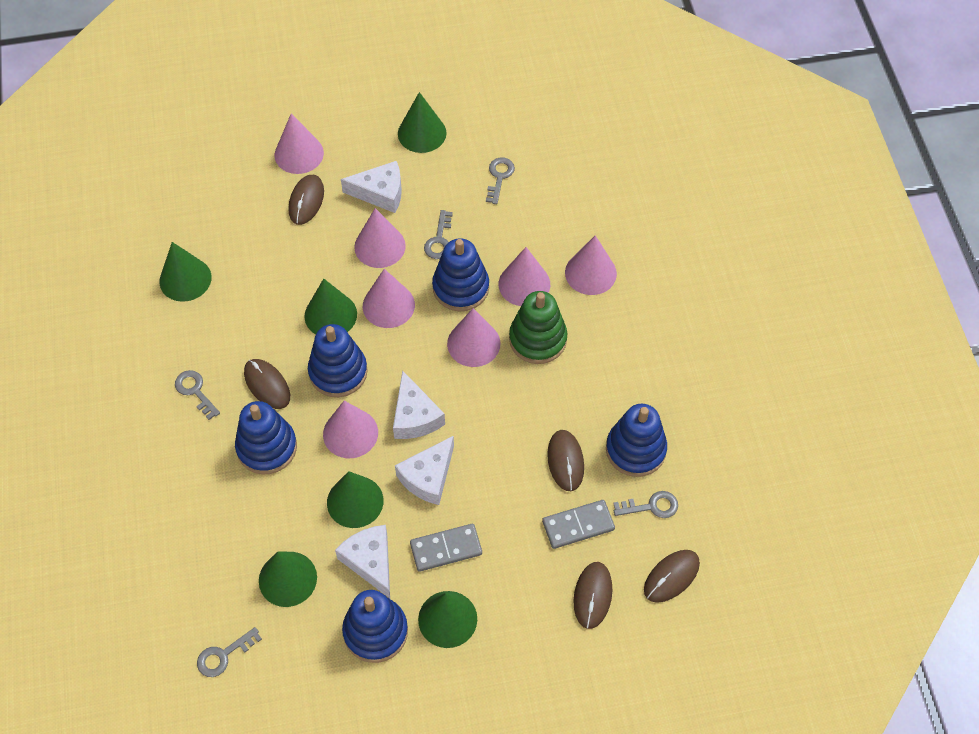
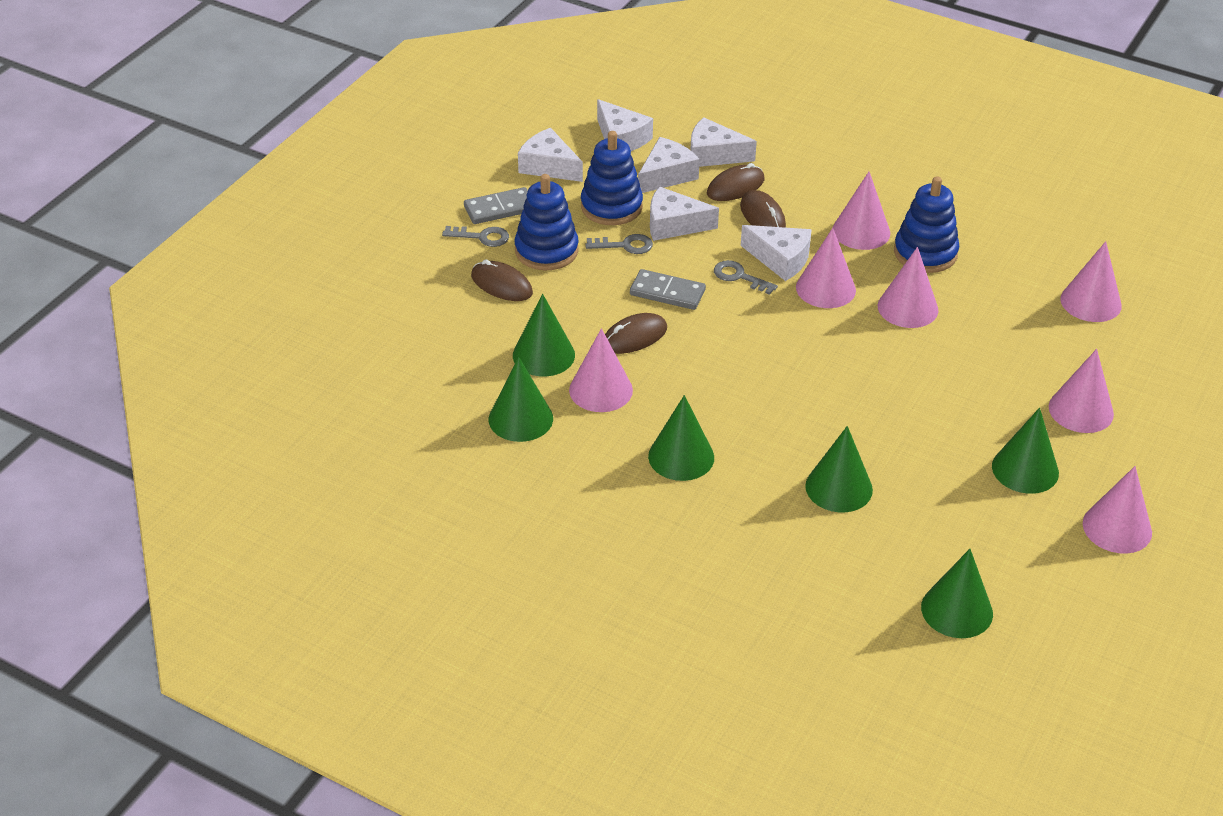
blue stacking toy: 5 -> 3
brown mouse: 5 -> 4
green stacking toy: 1 -> 0
grey key: 5 -> 3
white cheese: 4 -> 6

